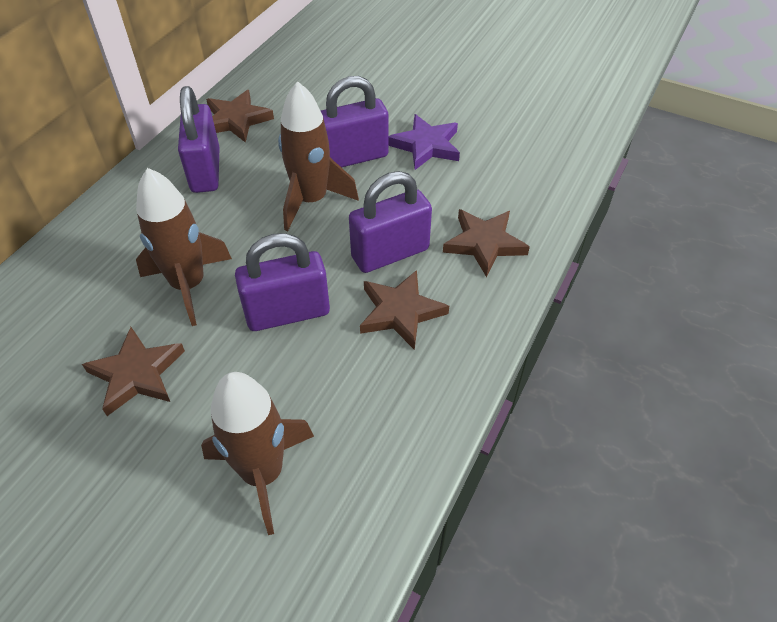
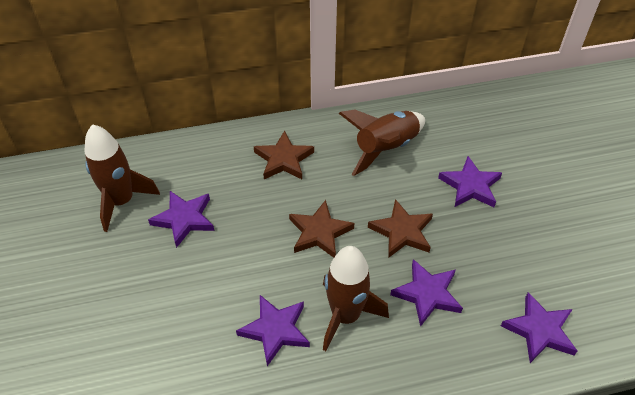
brown star: 4 -> 3
purple padlock: 4 -> 0
purple star: 1 -> 5

